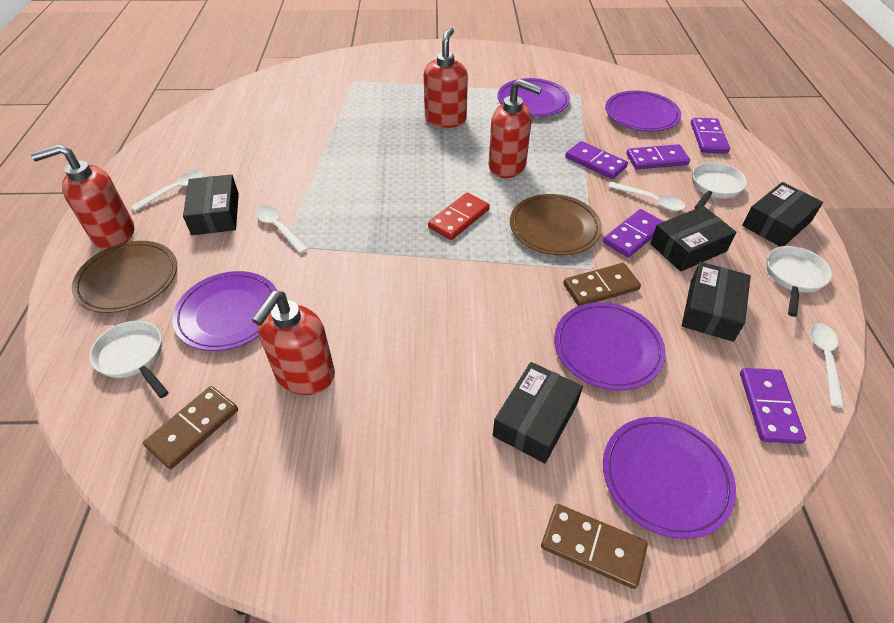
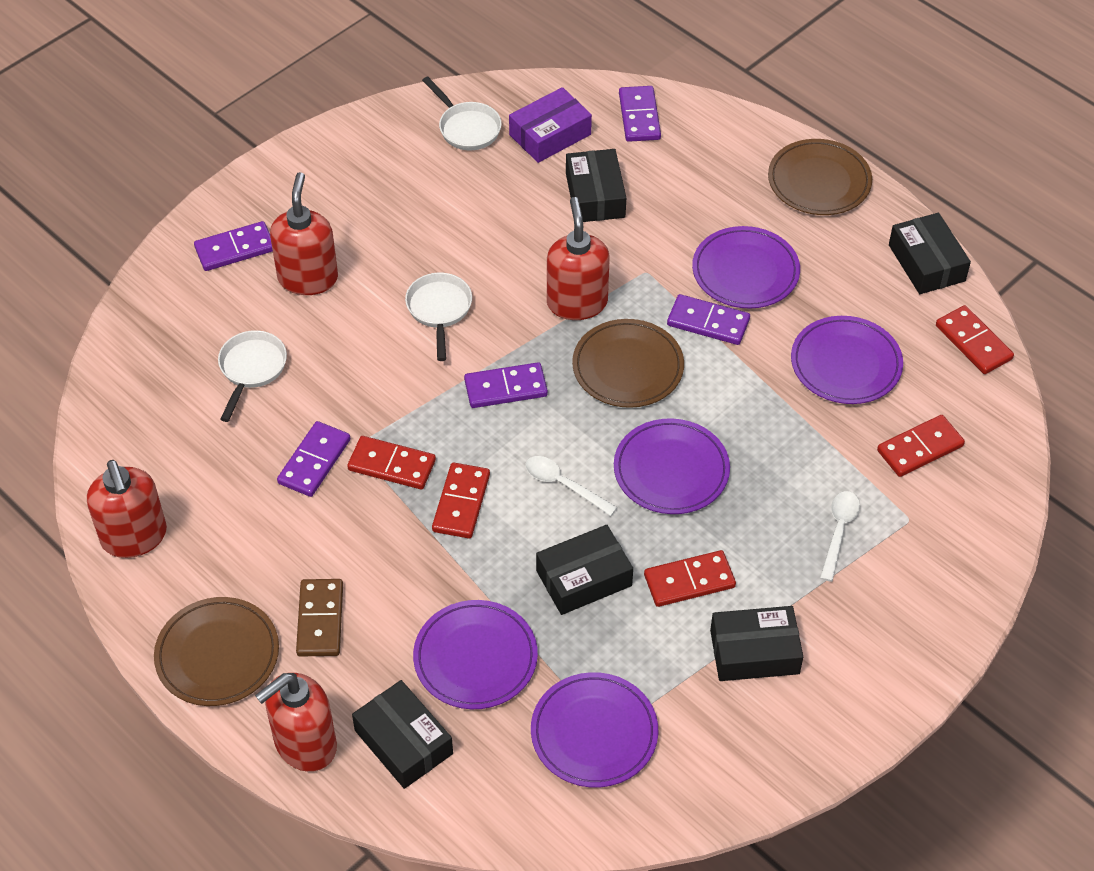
brown domino: 3 -> 1
brown plate: 2 -> 3
purple box: 0 -> 1
red domino: 1 -> 5
white spoon: 4 -> 2

